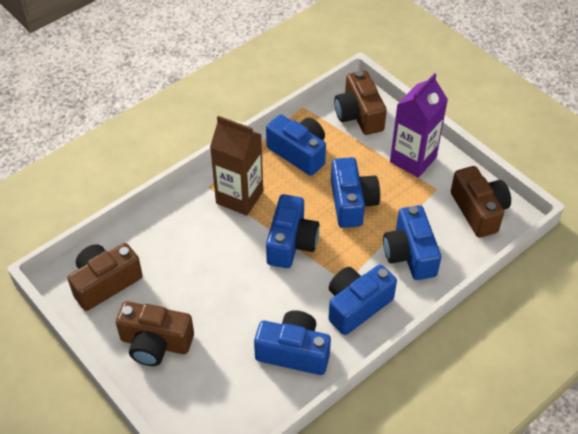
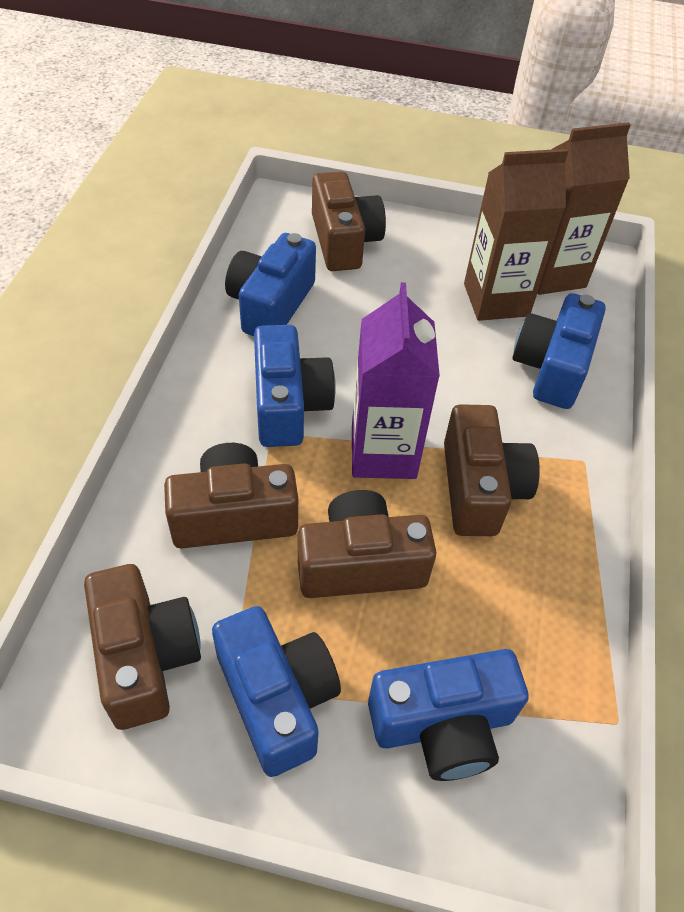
blue camera: 6 -> 5
brown camera: 4 -> 5
brown carton: 1 -> 2

